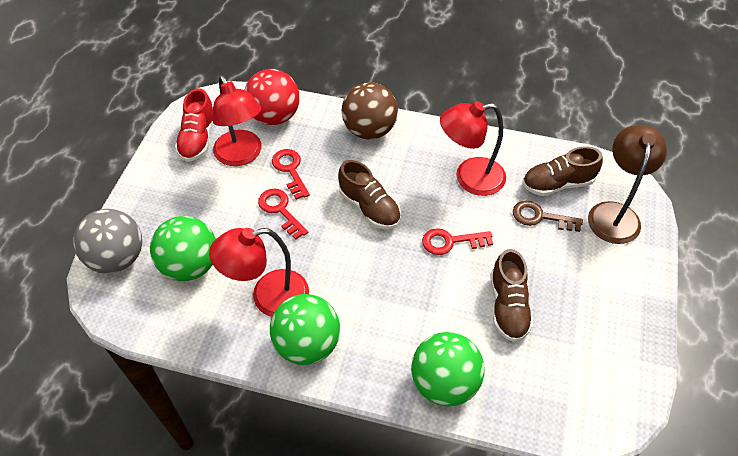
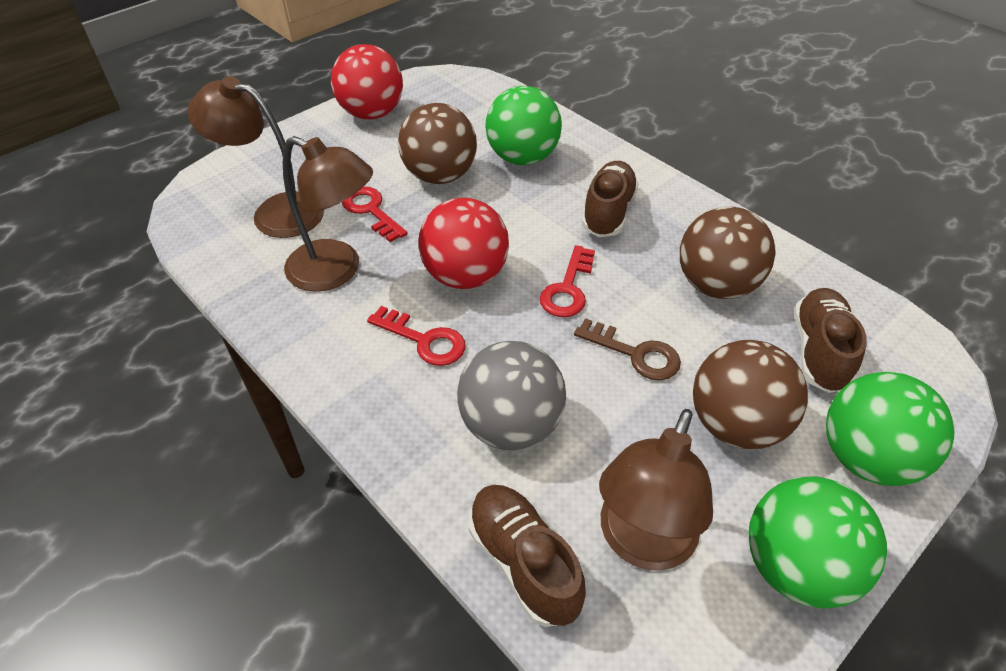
brown ball: 1 -> 3
brown lamp: 1 -> 3
red ball: 1 -> 2
red lamp: 3 -> 0
red shoe: 1 -> 0

